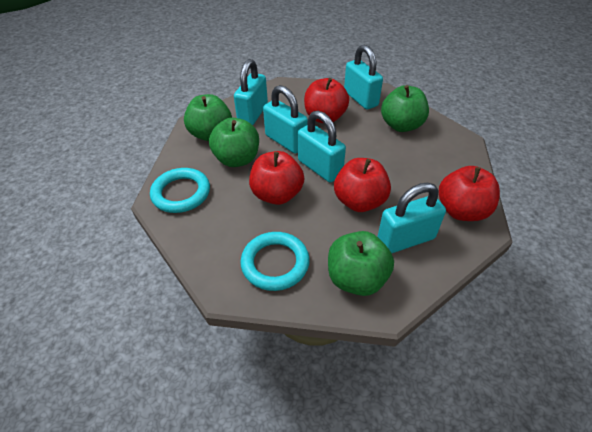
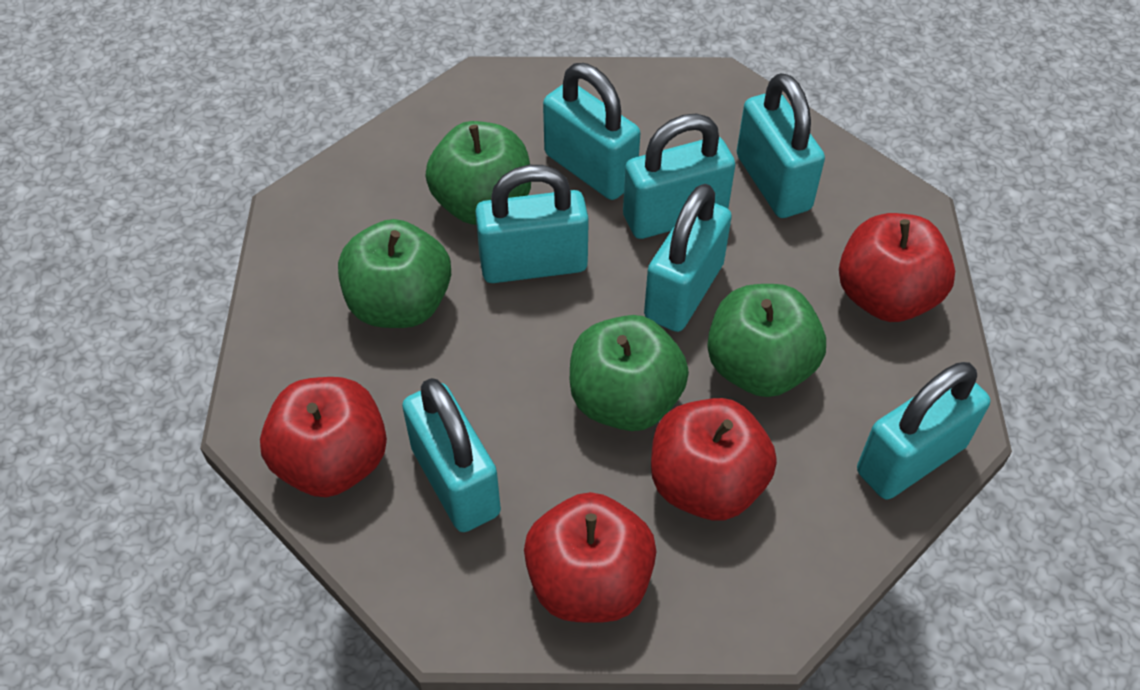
turquoise padlock: 5 -> 7
turquoise ring: 2 -> 0

